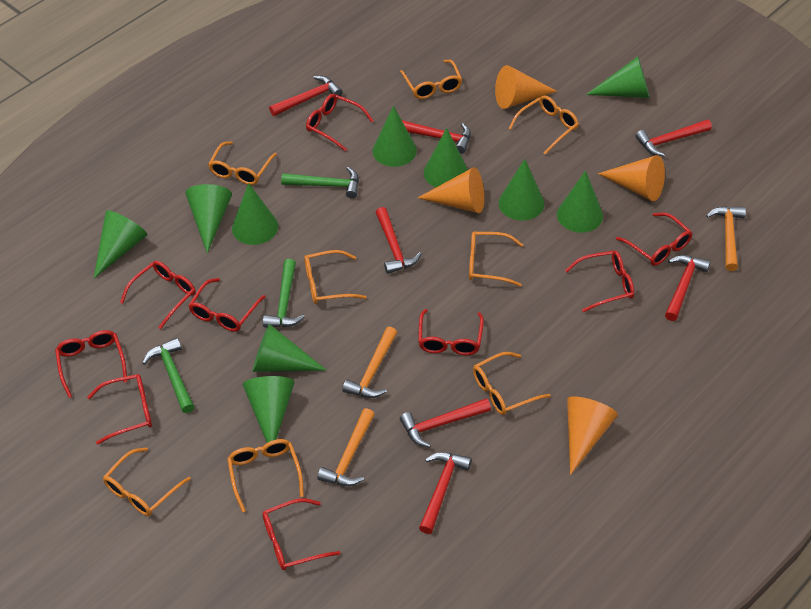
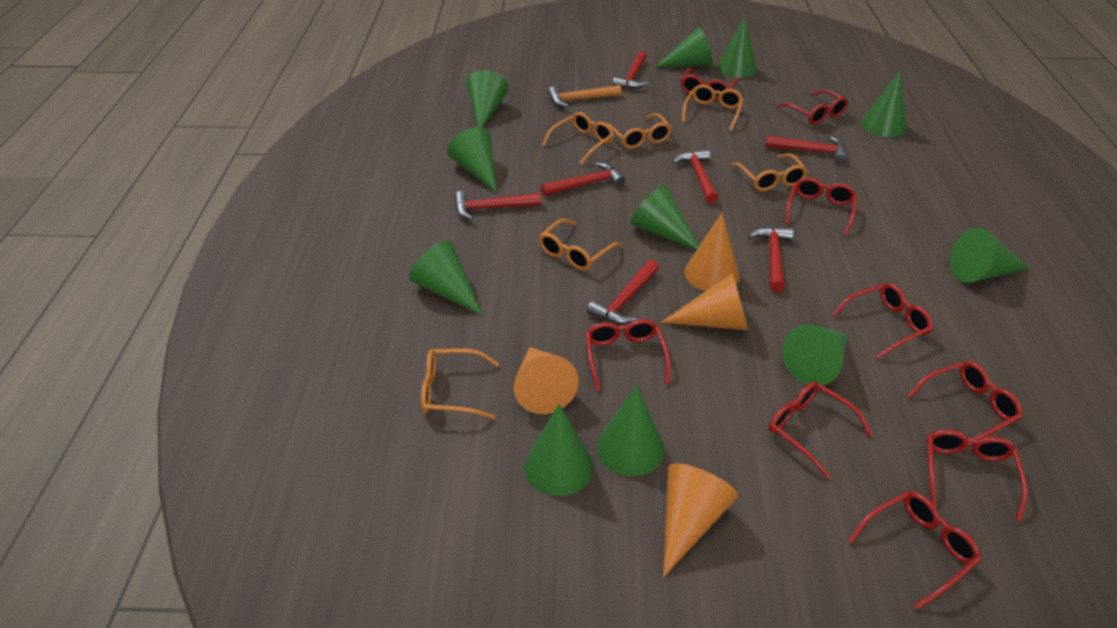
green cone: 10 -> 11
green hammer: 3 -> 0
orange glasses: 8 -> 6
orange hammer: 3 -> 1

